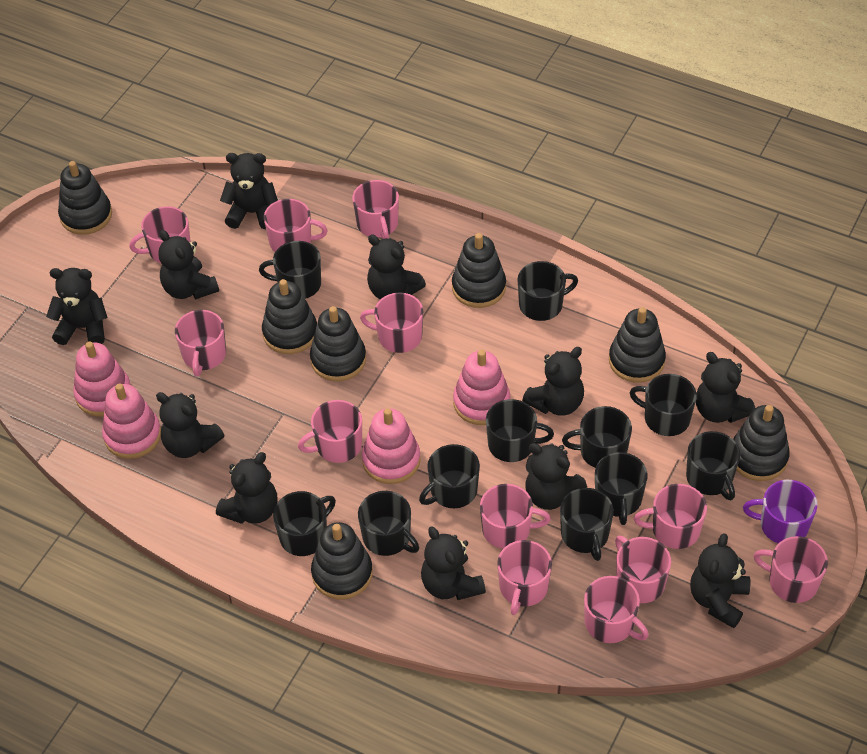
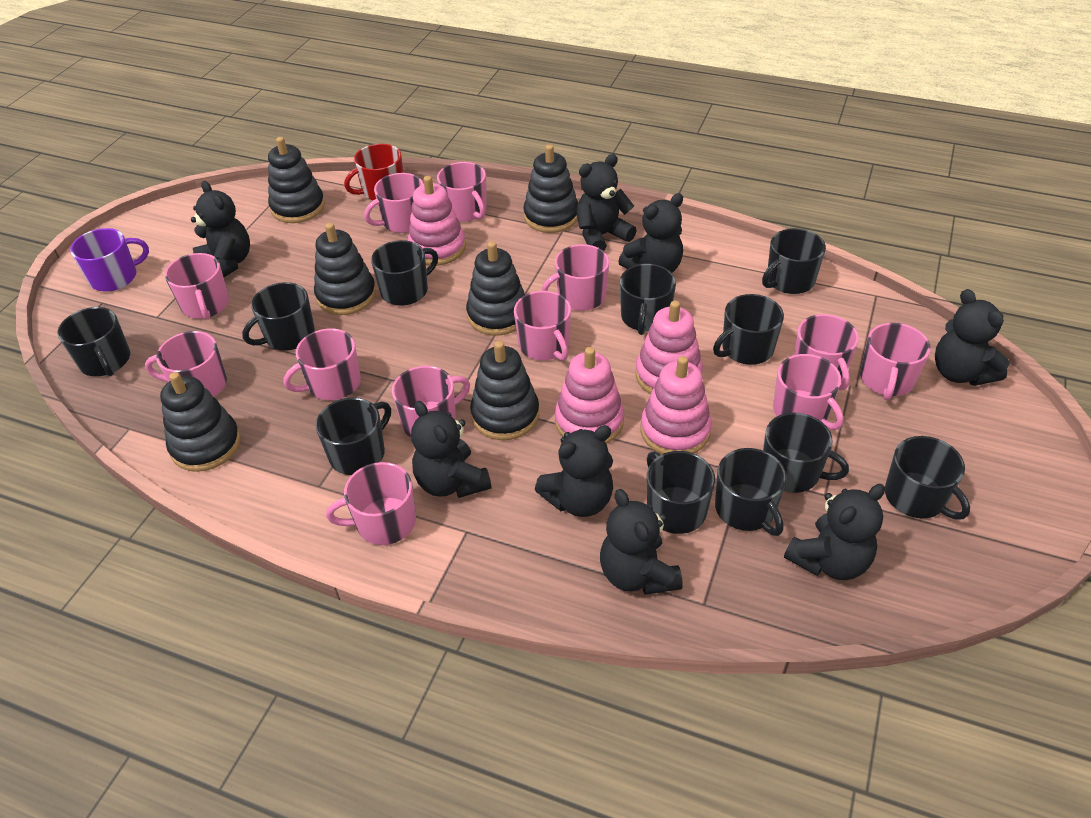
black stacking toy: 7 -> 6
black teddy bear: 11 -> 8
red mug: 0 -> 1

